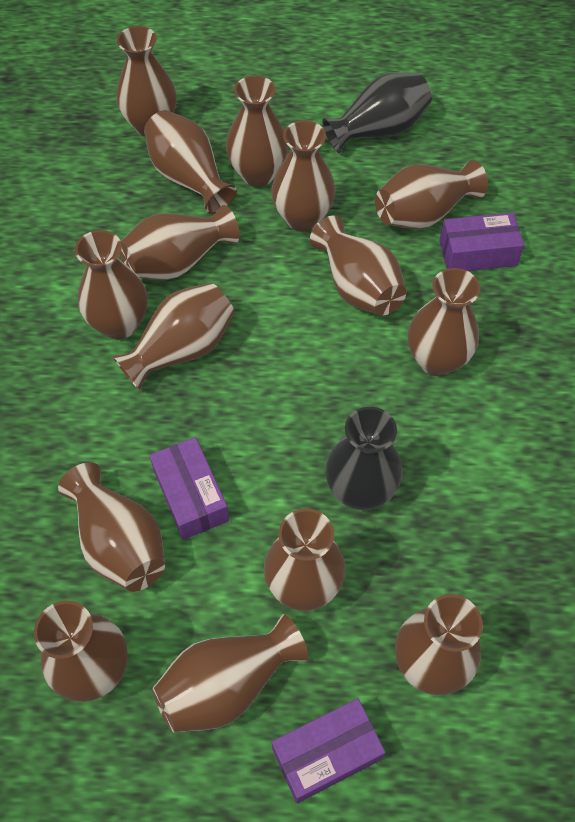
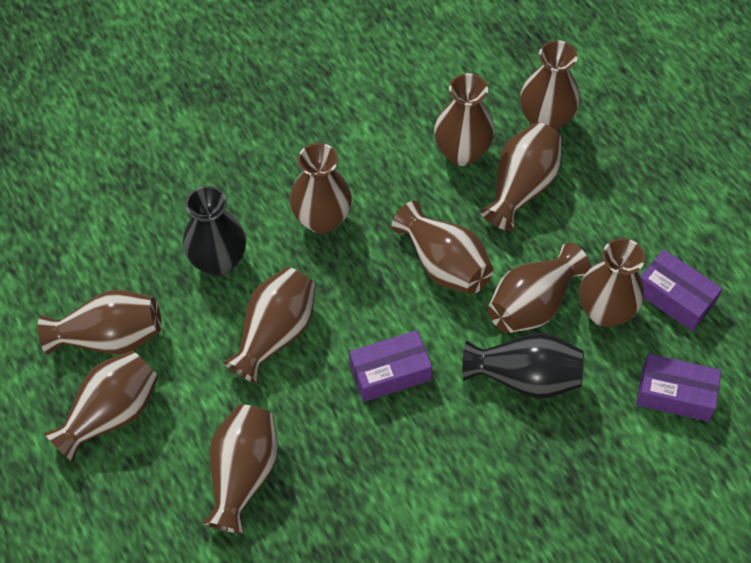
brown vase: 15 -> 11

